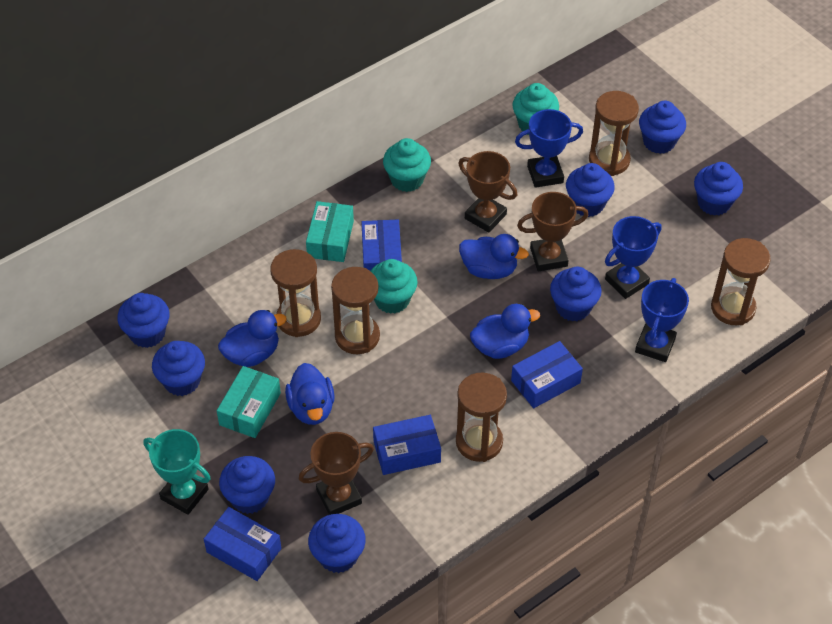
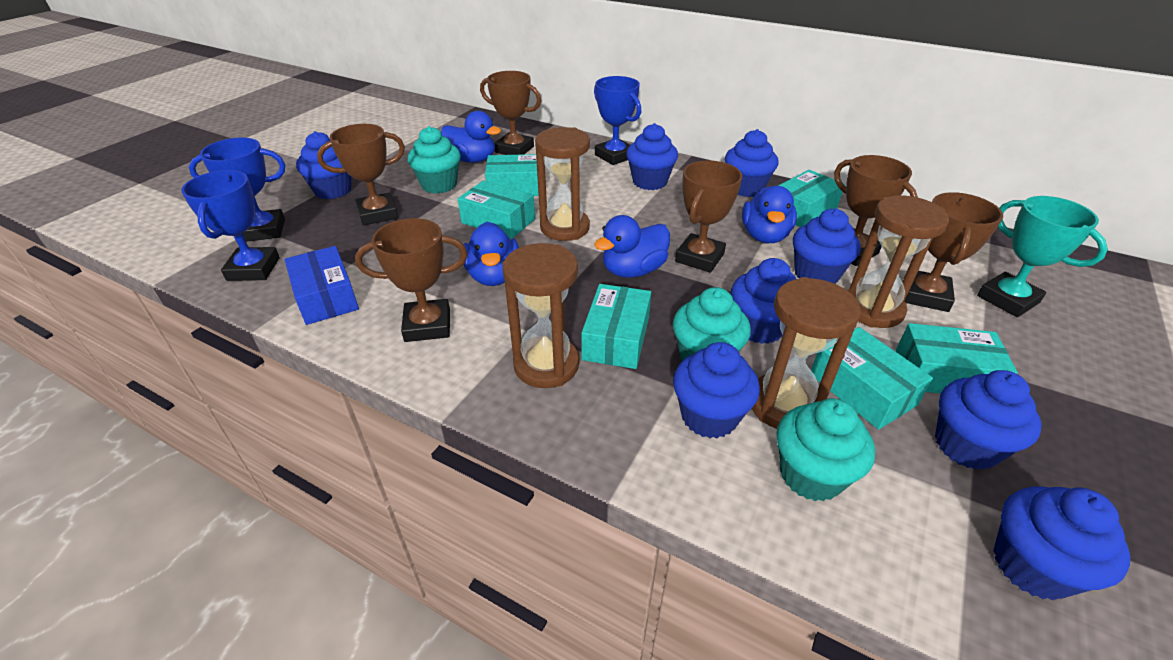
blue box: 4 -> 1
brown hourglass: 5 -> 4
brown trophy: 3 -> 6
turquoise box: 2 -> 6

